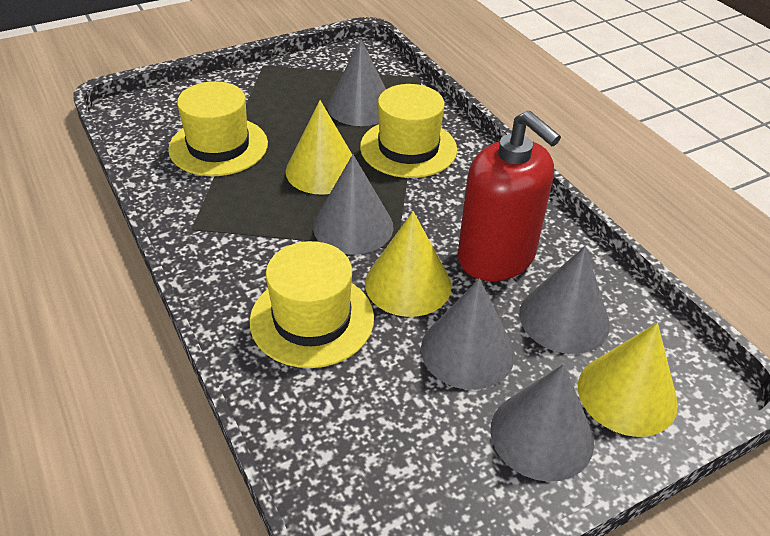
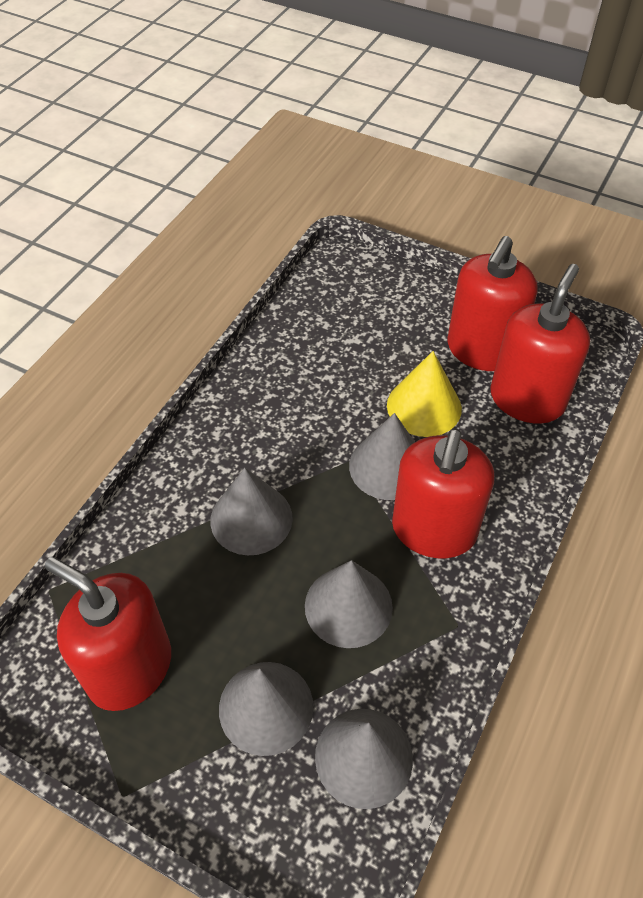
red soap dispenser: 1 -> 4
yellow cone: 3 -> 1
yellow hat: 3 -> 0

